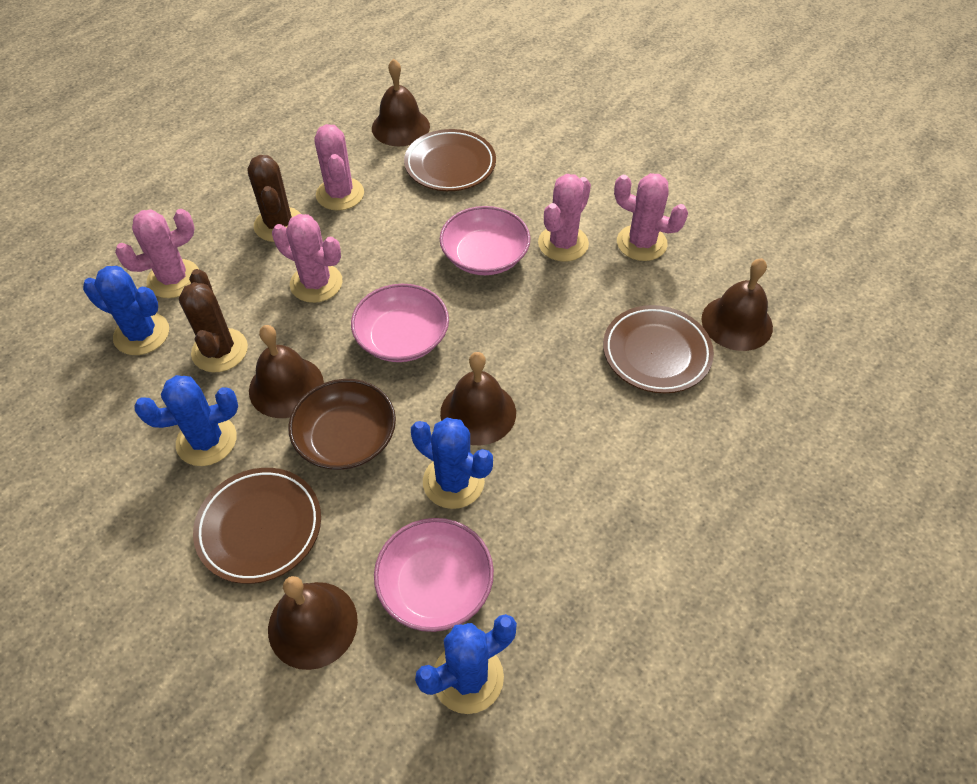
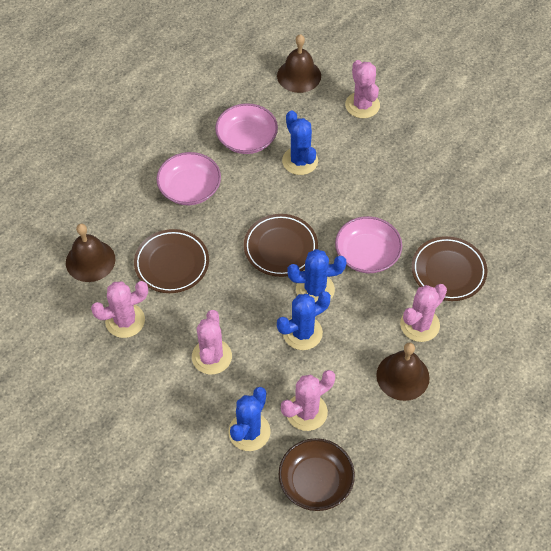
brown bell: 5 -> 3
brown cactus: 2 -> 0

